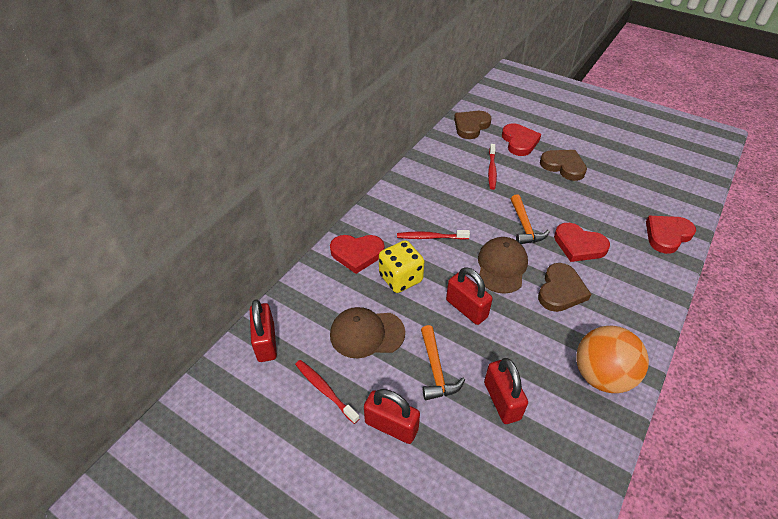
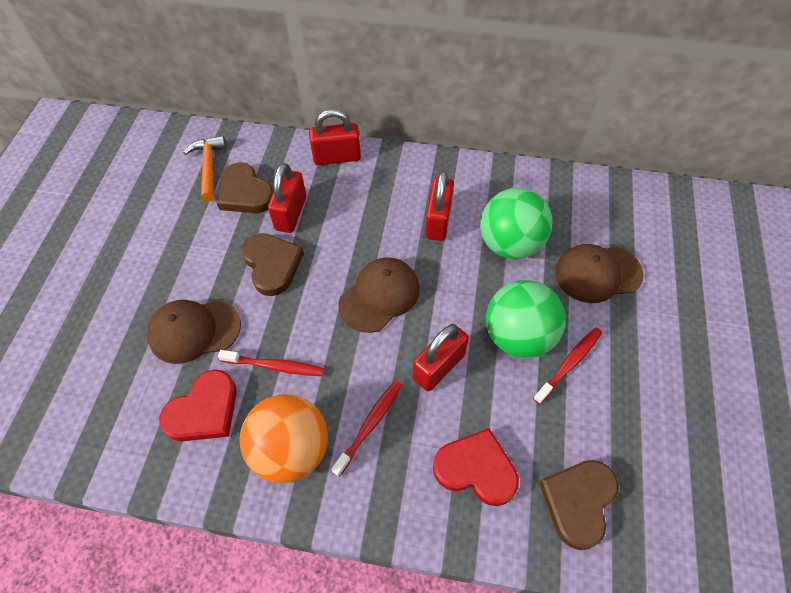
brown cap: 2 -> 3
green ball: 0 -> 2
orange hammer: 2 -> 1
red heart: 4 -> 2
yellow dice: 1 -> 0

